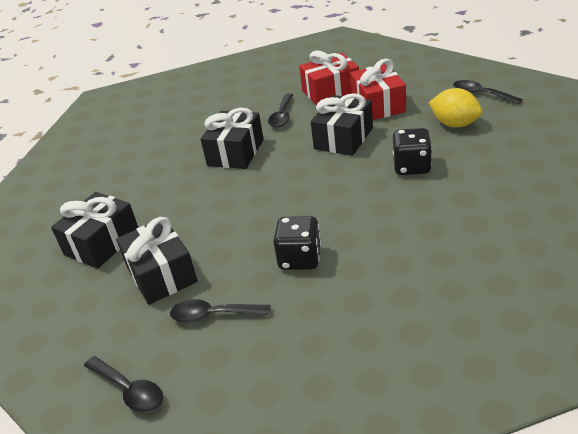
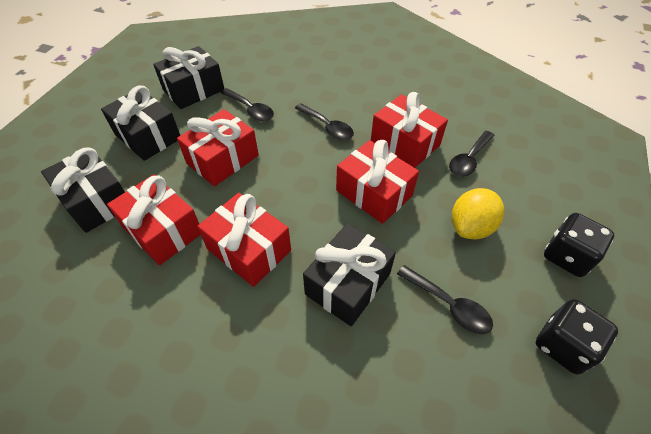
red gift: 2 -> 5

